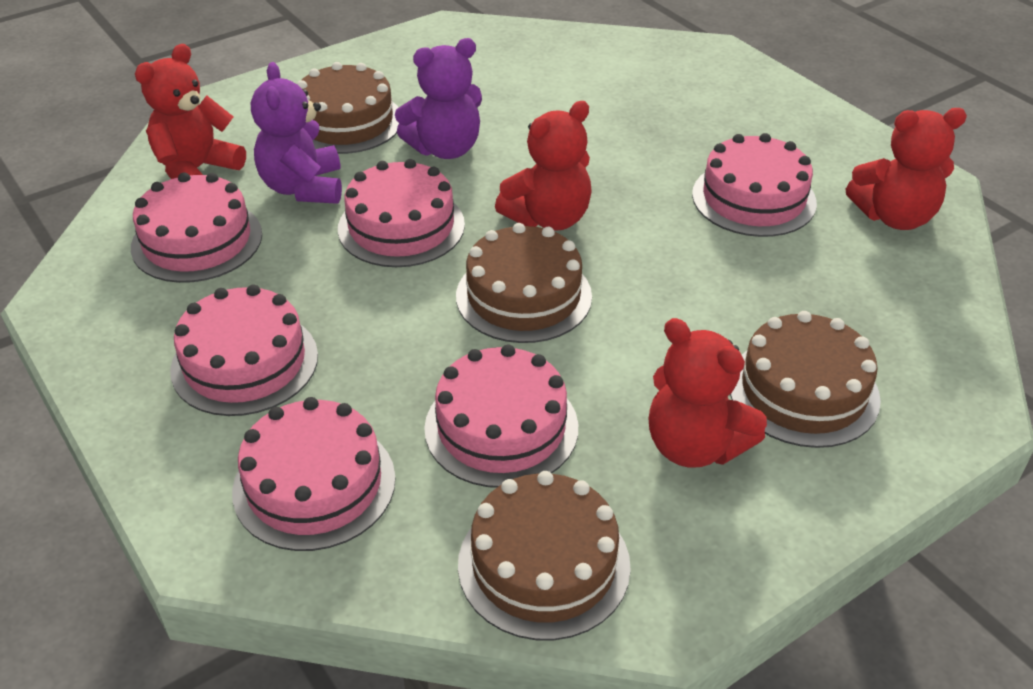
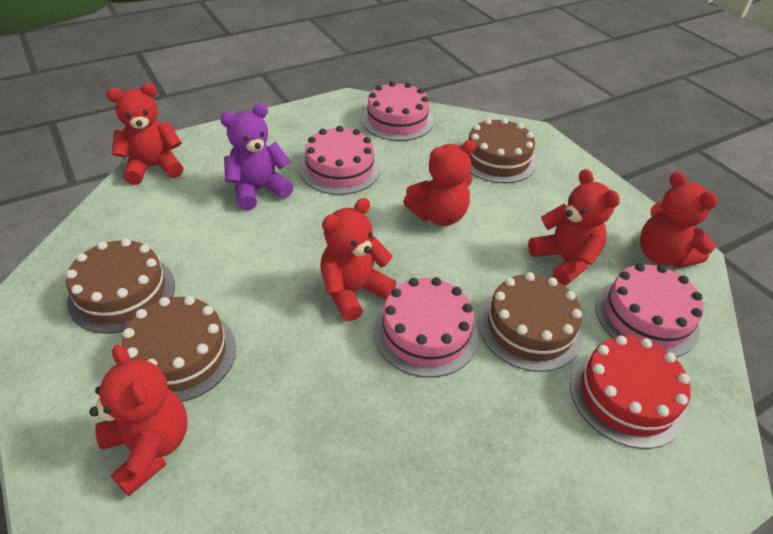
pink cake: 6 -> 4
purple teddy bear: 2 -> 1
red cake: 0 -> 1
red teddy bear: 4 -> 6

